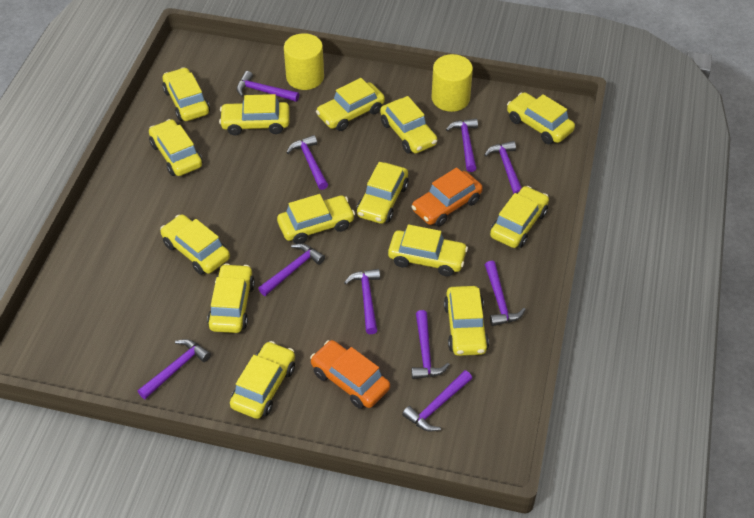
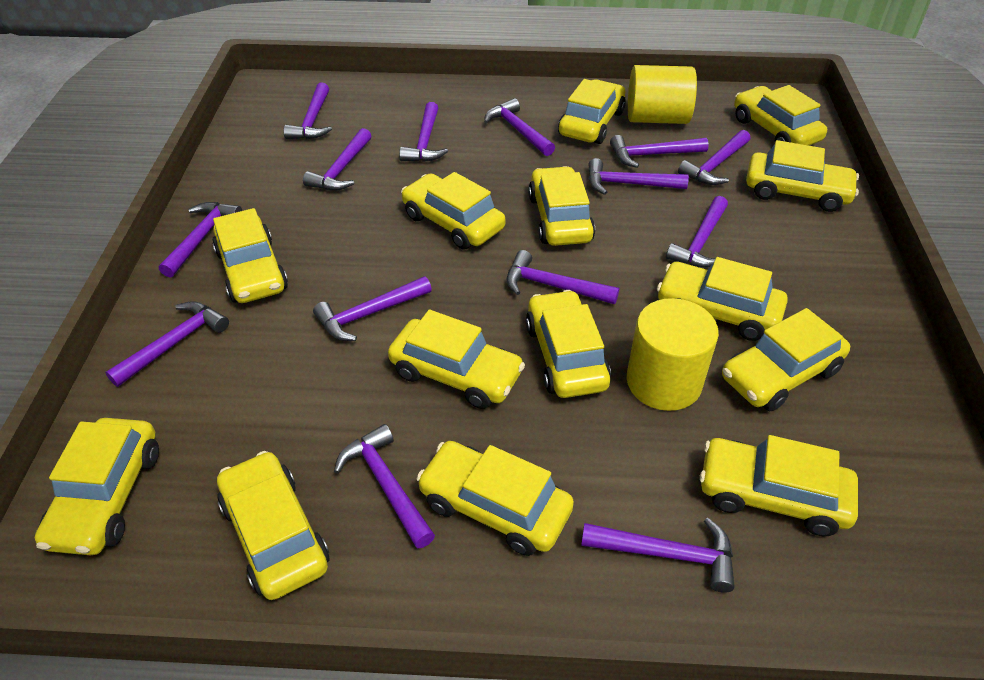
orange car: 2 -> 0
purple hammer: 10 -> 14

